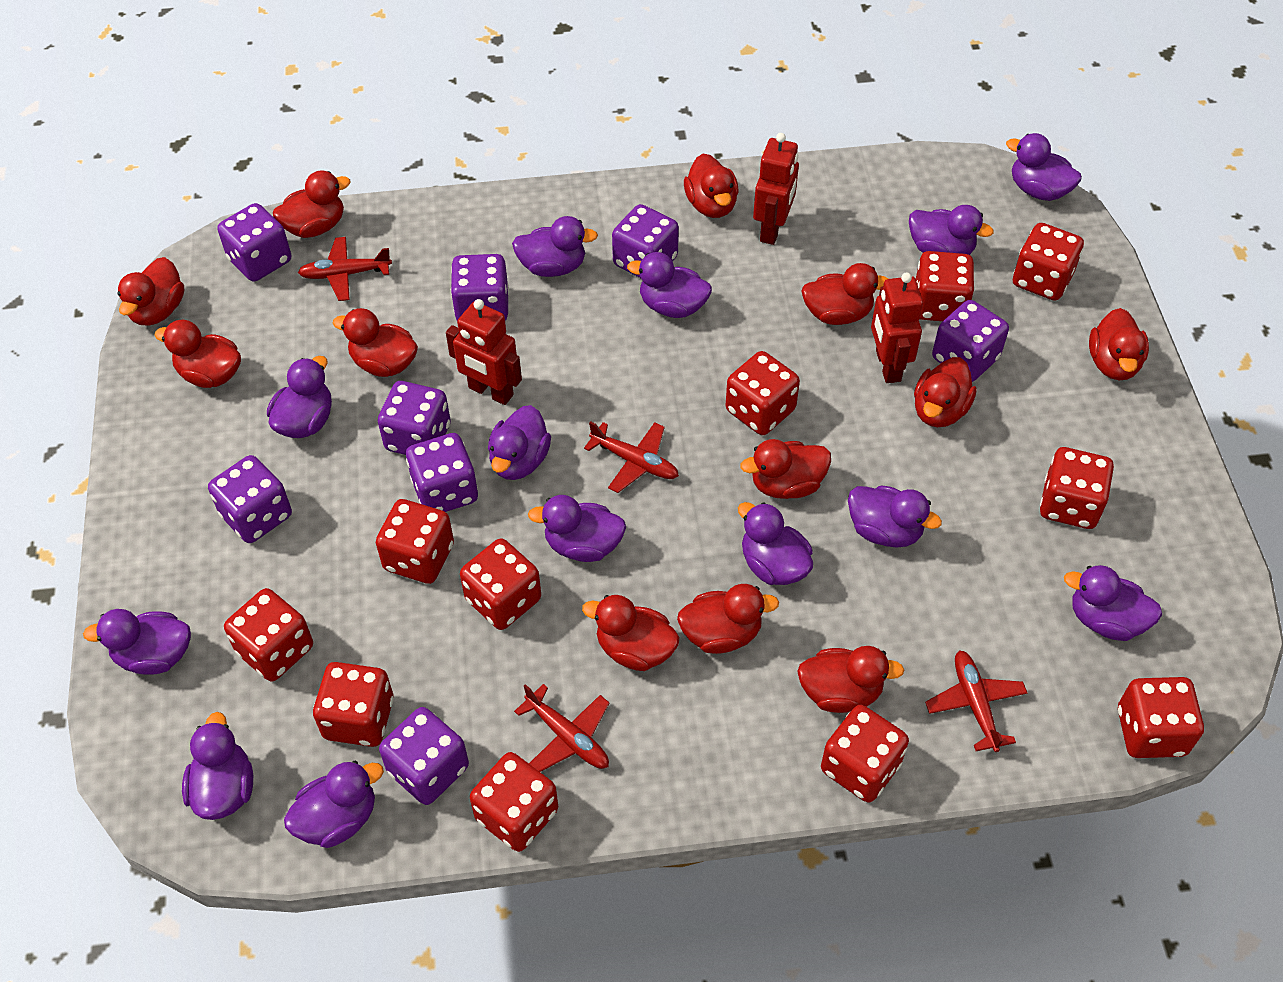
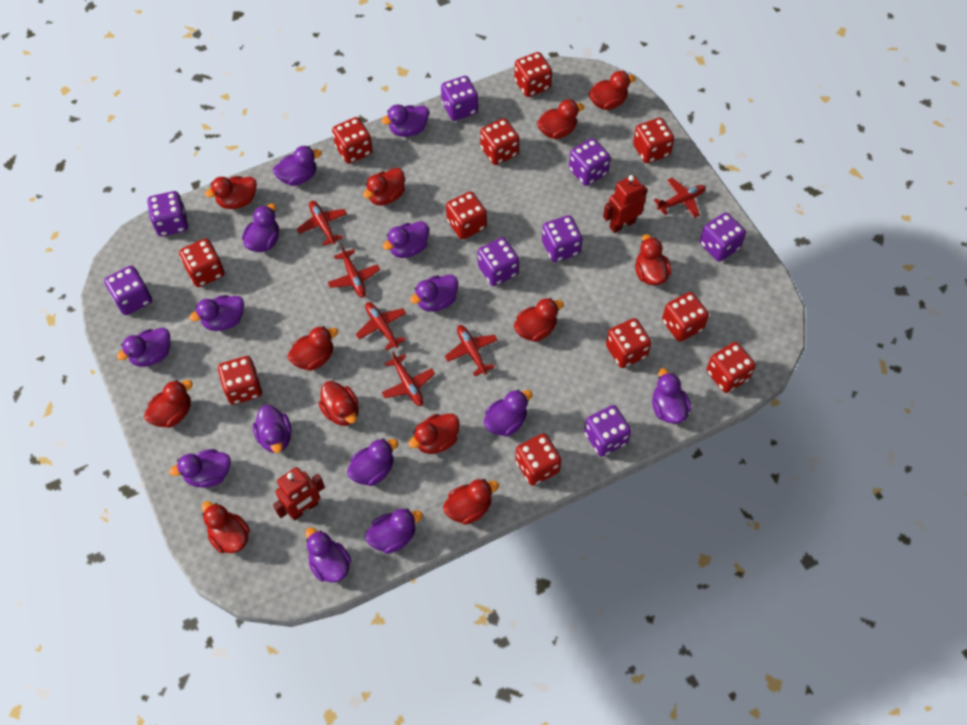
purple duck: 13 -> 14
red plane: 4 -> 6
red robot: 3 -> 2

